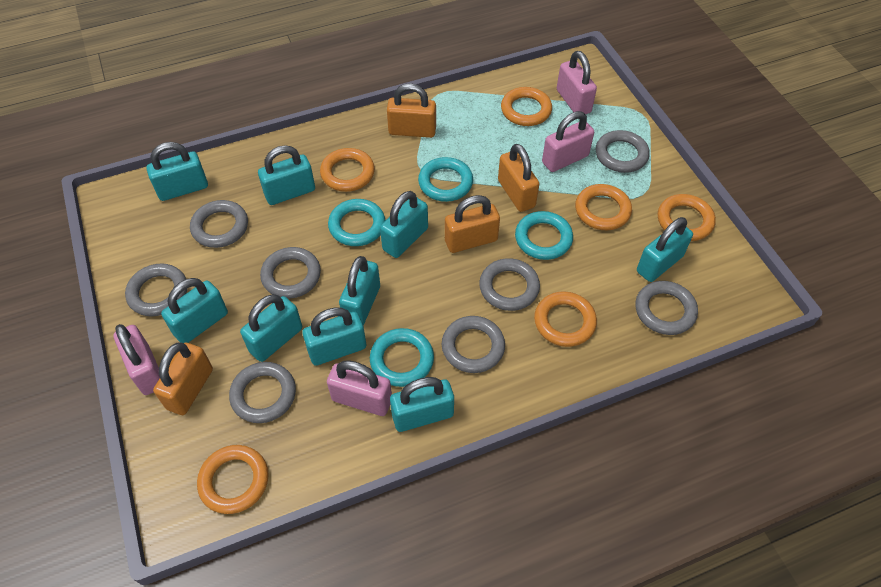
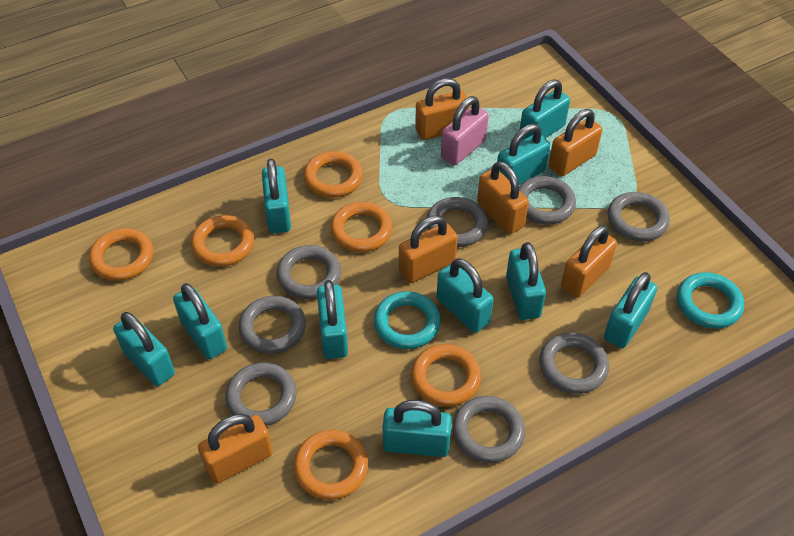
orange padlock: 4 -> 6
pink padlock: 4 -> 1
turquoise padlock: 9 -> 10
turquoise ring: 4 -> 2

